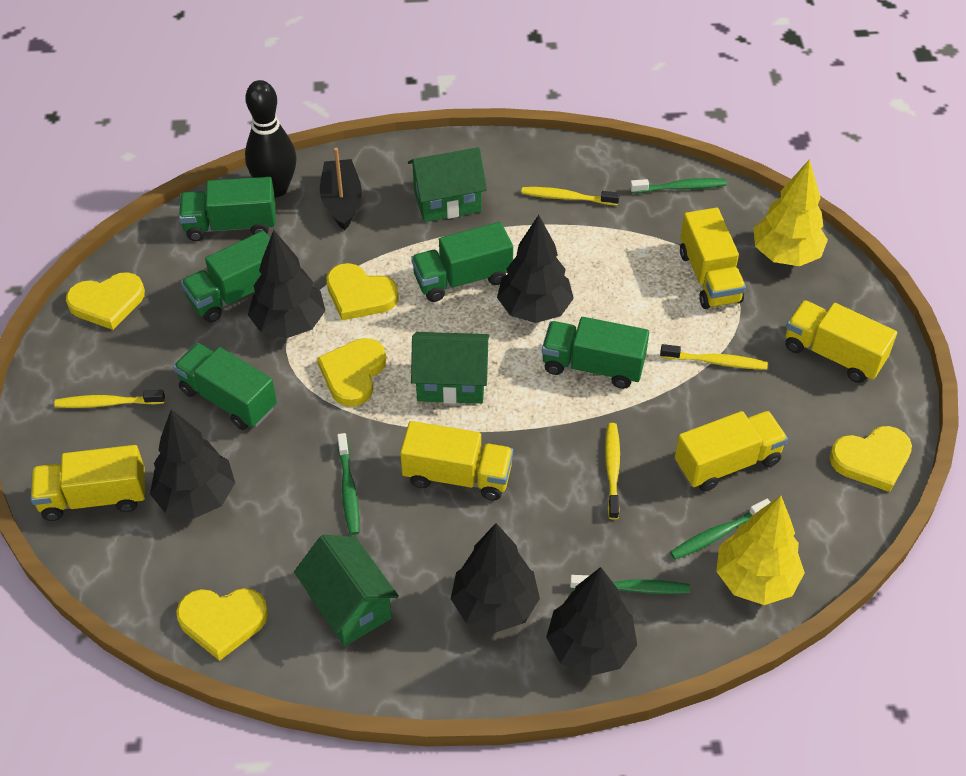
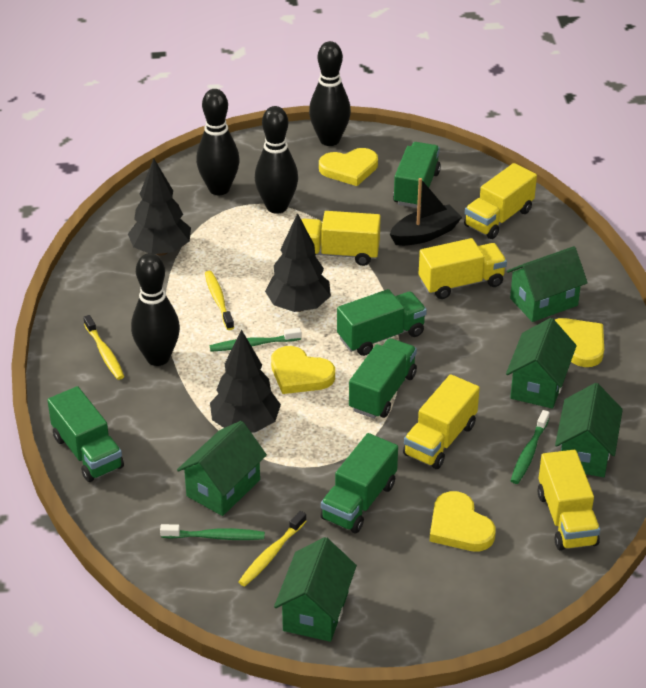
black bowling pin: 1 -> 4
black tree: 5 -> 3
green house: 3 -> 5
green toothbrush: 4 -> 3
yellow heart: 5 -> 4
yellow toothbrush: 4 -> 3
yellow tree: 2 -> 0

